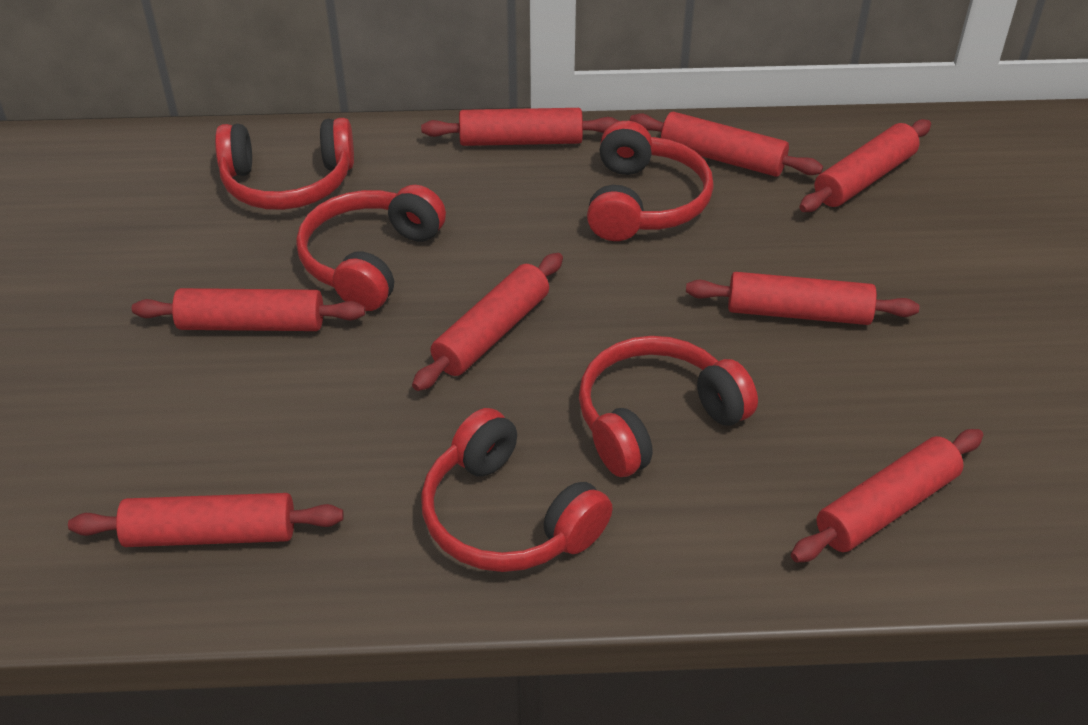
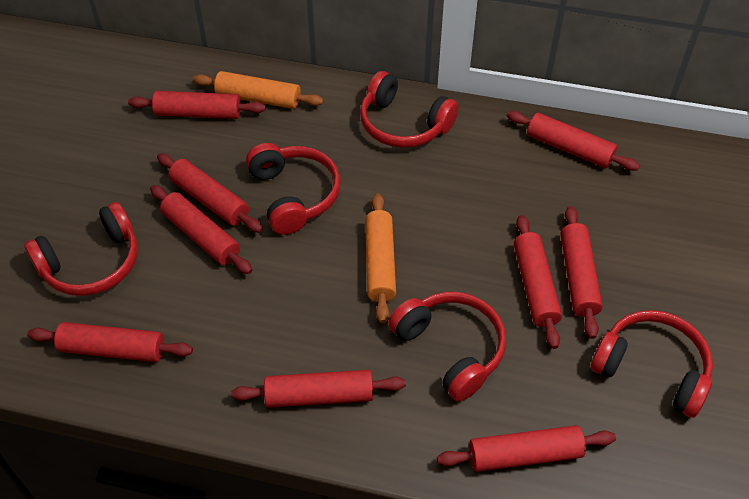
orange rolling pin: 0 -> 2
red rolling pin: 8 -> 9

